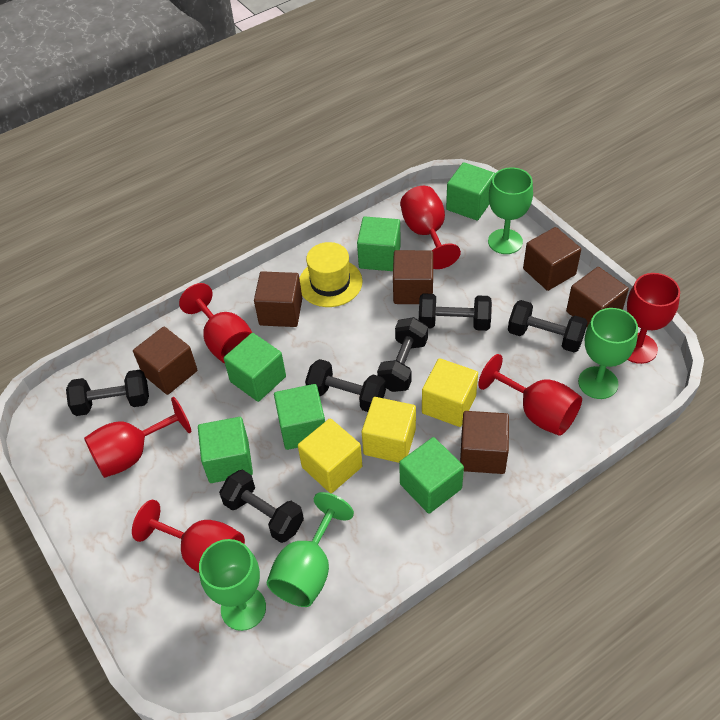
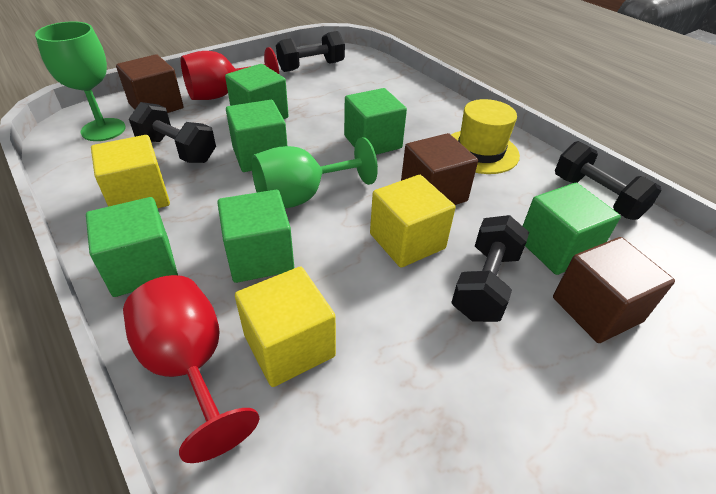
black dumbbell: 6 -> 4
brown cube: 6 -> 3
green goblet: 4 -> 2
red goblet: 6 -> 2

